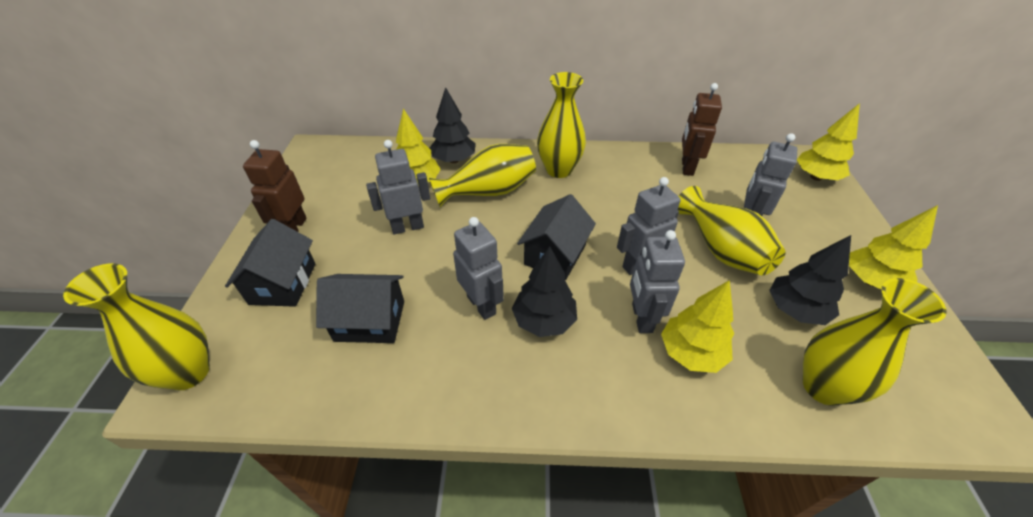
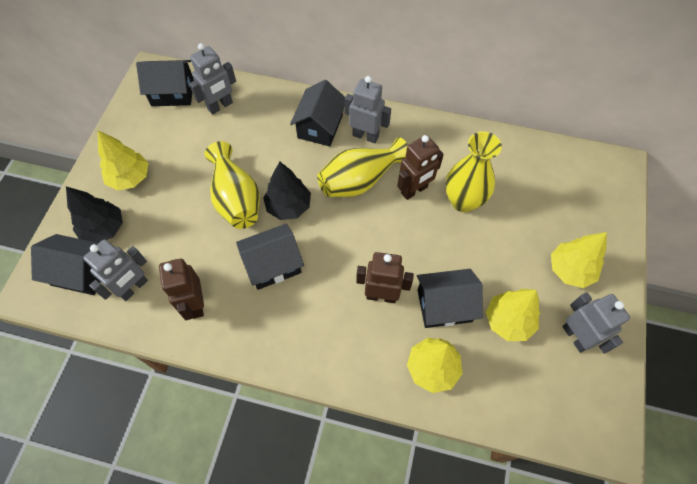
black house: 3 -> 5
black tree: 3 -> 2
brown robot: 2 -> 3
grey robot: 5 -> 4
yellow vase: 5 -> 3

